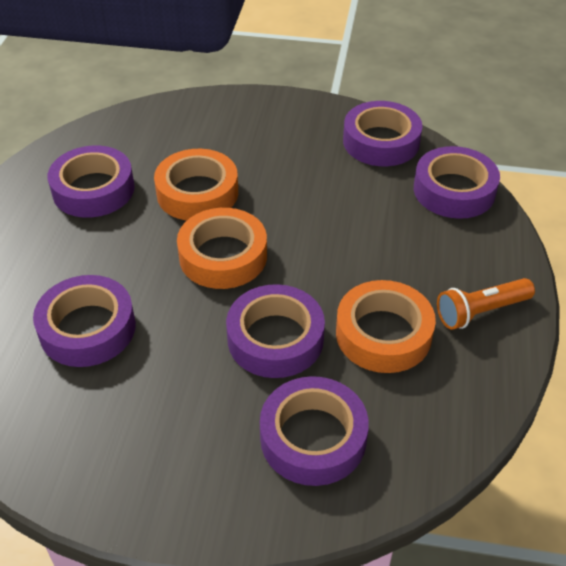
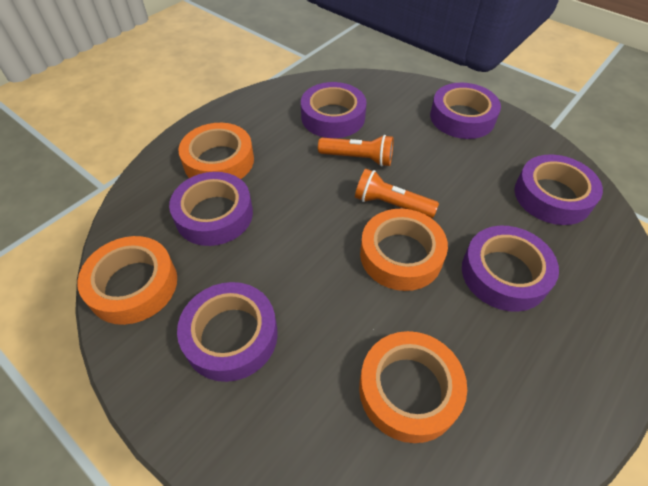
orange flashlight: 1 -> 2
orange tape: 3 -> 4

